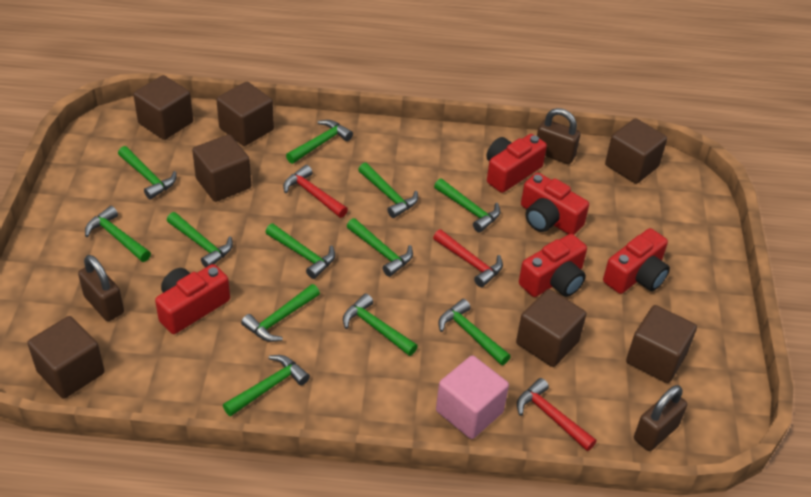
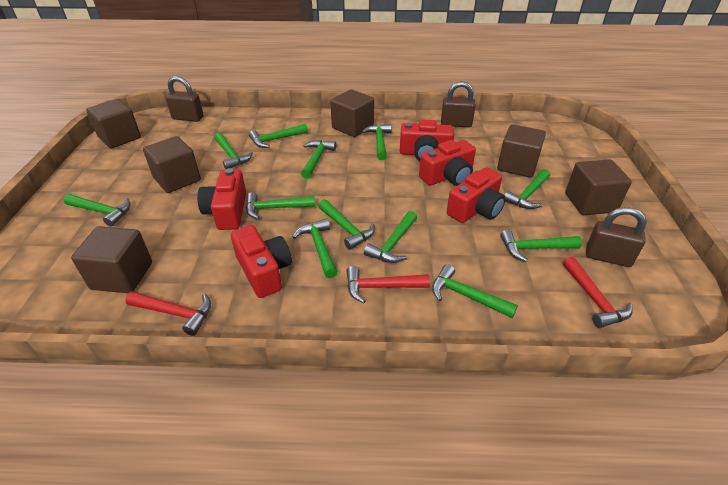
brown cube: 7 -> 6
pink cube: 1 -> 0

